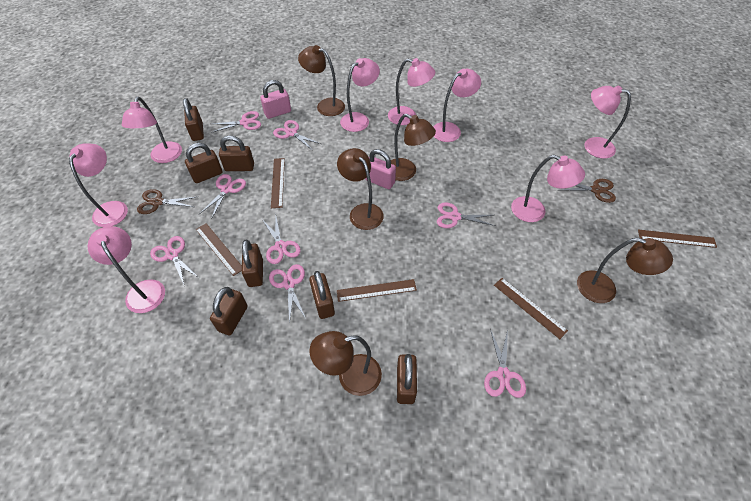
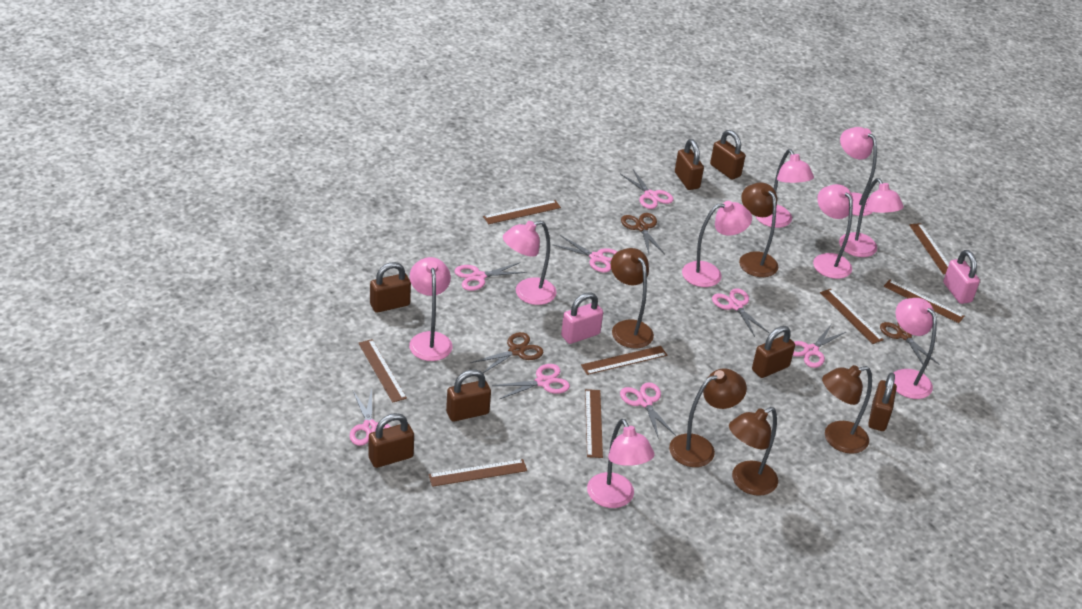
brown ruler: 5 -> 8
brown scissors: 2 -> 3
pink lamp: 8 -> 9

